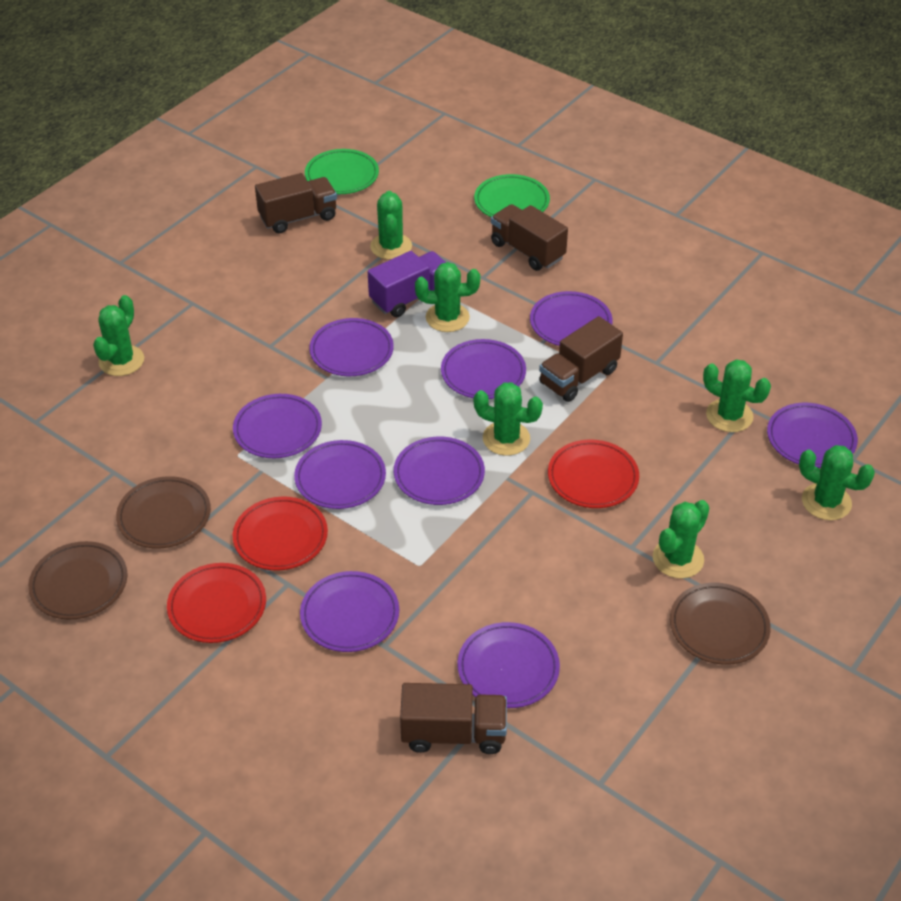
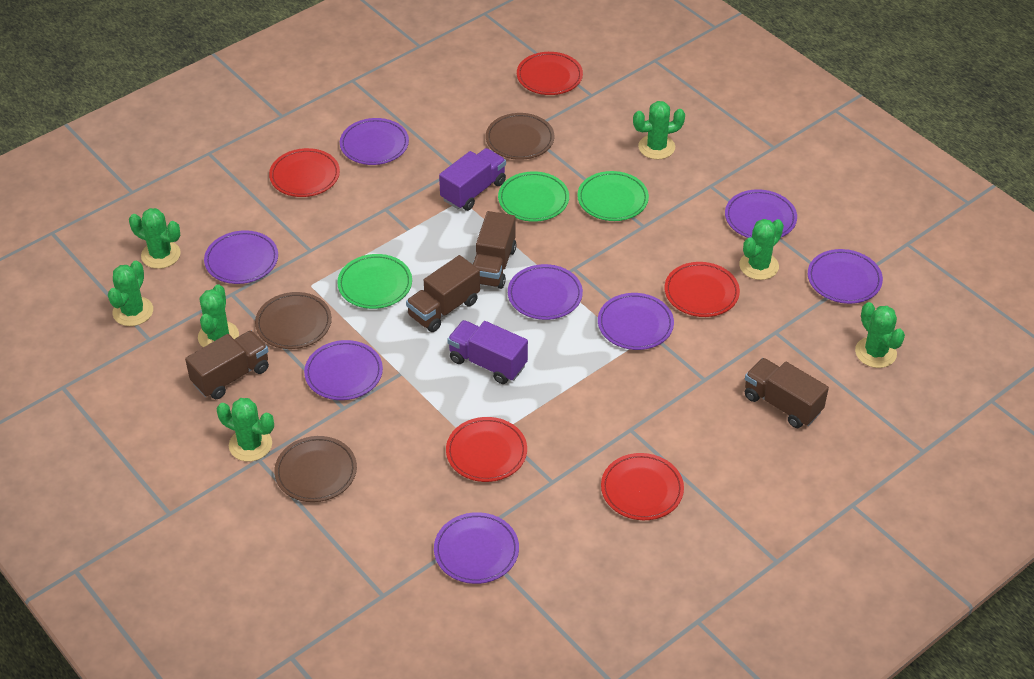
green plate: 2 -> 3
purple plate: 9 -> 8
purple truck: 1 -> 2
red plate: 3 -> 5

